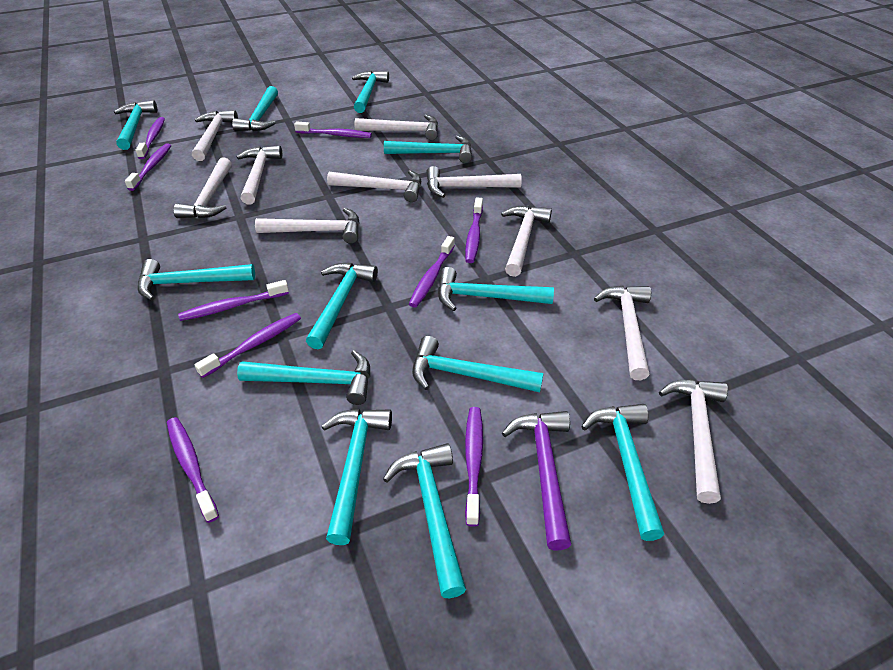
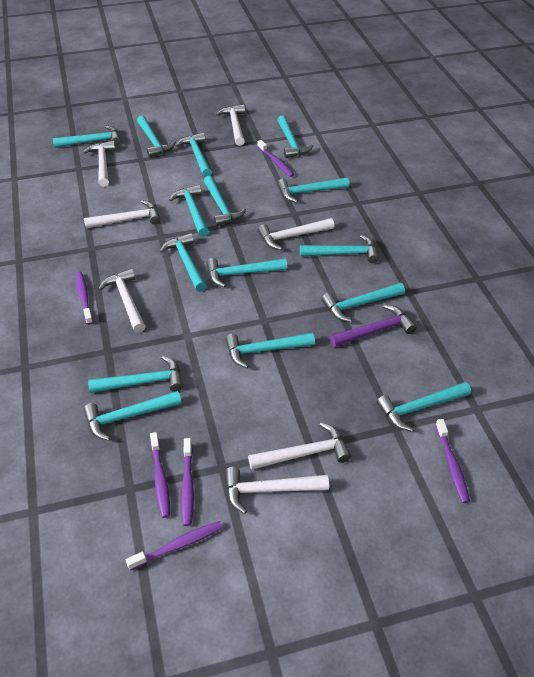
purple toothbrush: 9 -> 6
turquoise hammer: 12 -> 15
white hammer: 10 -> 7

